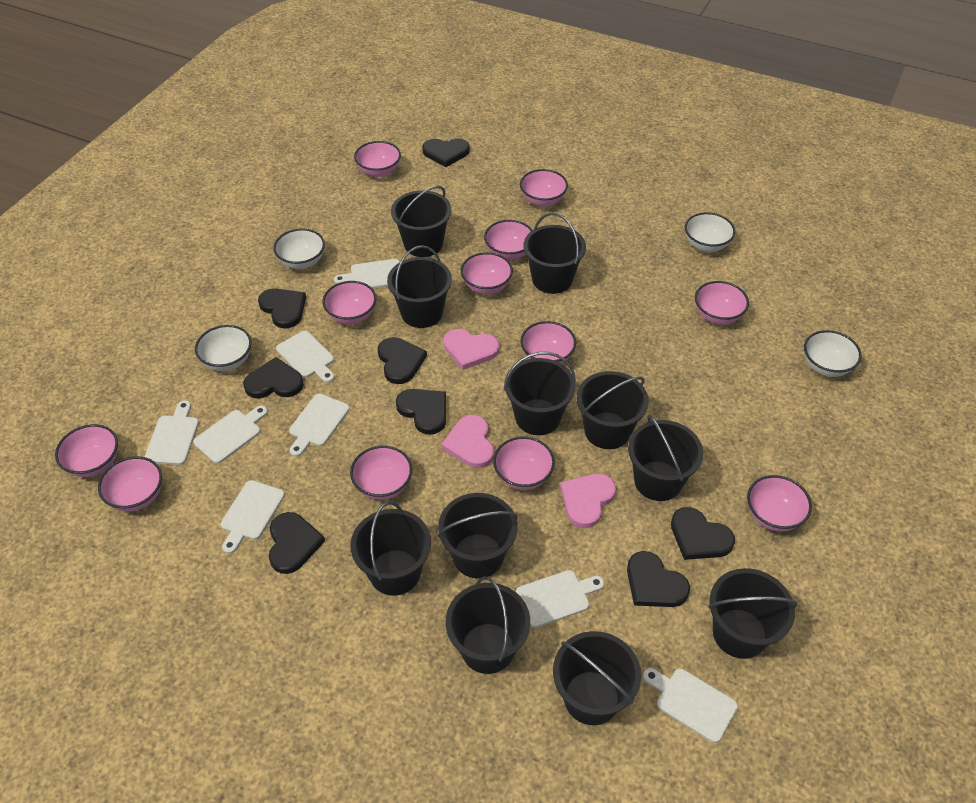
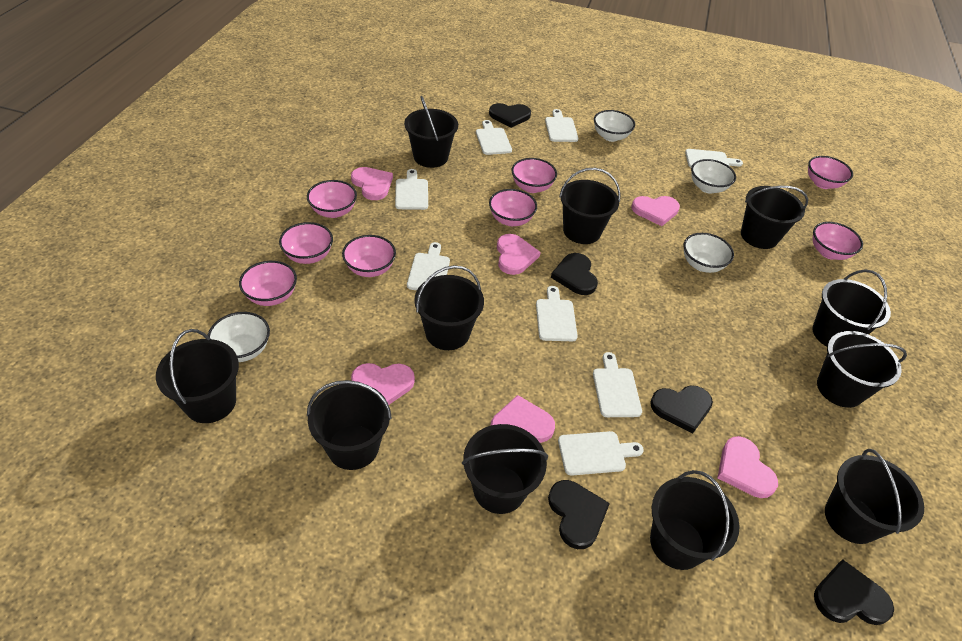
black heart: 8 -> 5
pink bowl: 12 -> 8
pink heart: 3 -> 6

